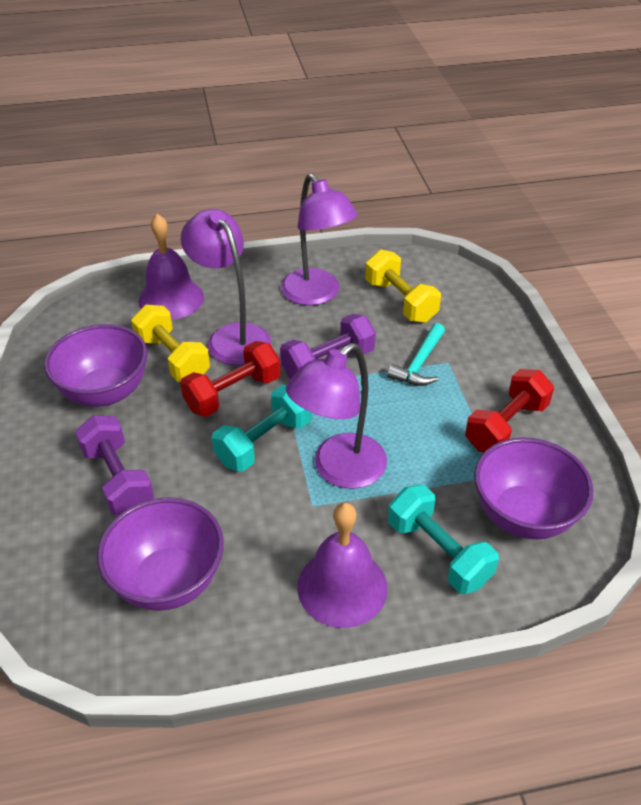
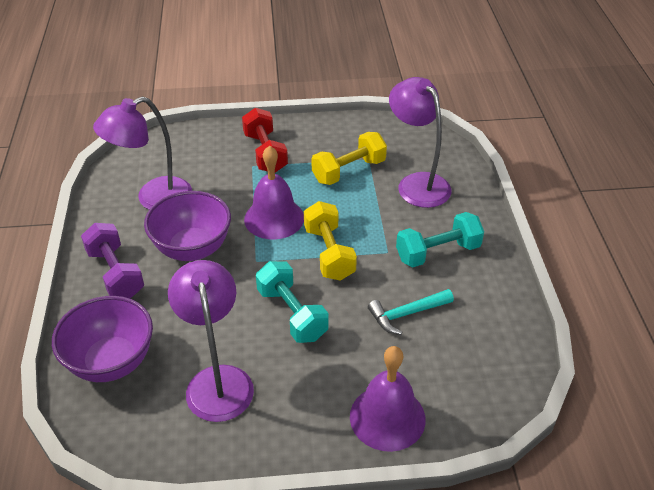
purple bowl: 3 -> 2
purple dumbbell: 2 -> 1
red dumbbell: 2 -> 1

